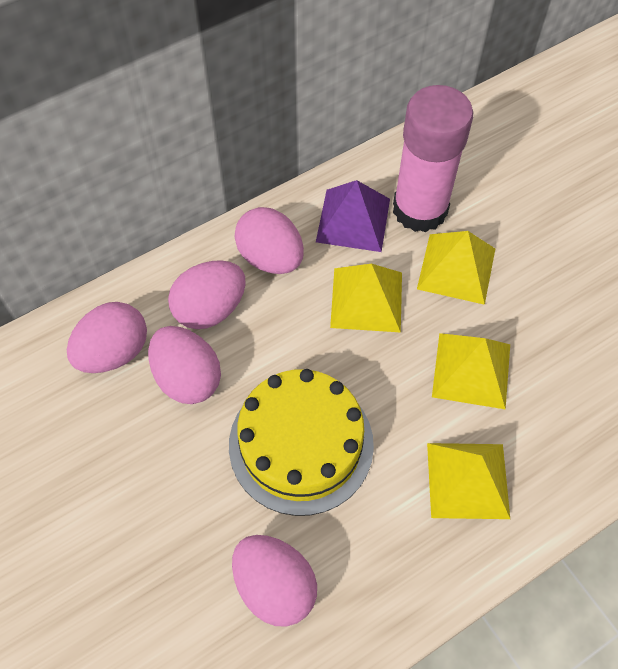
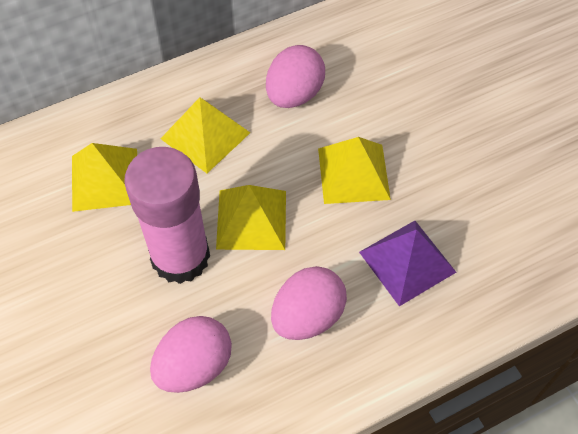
pink egg: 5 -> 3
yellow cake: 1 -> 0

